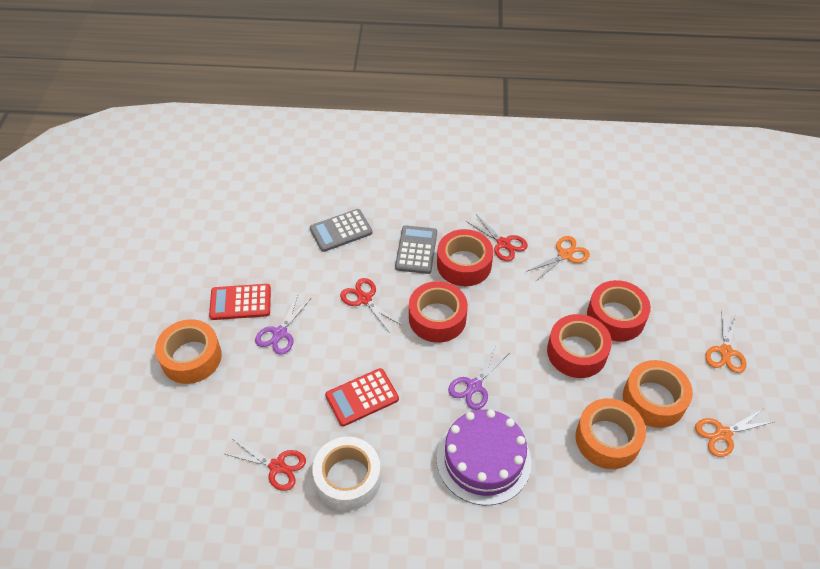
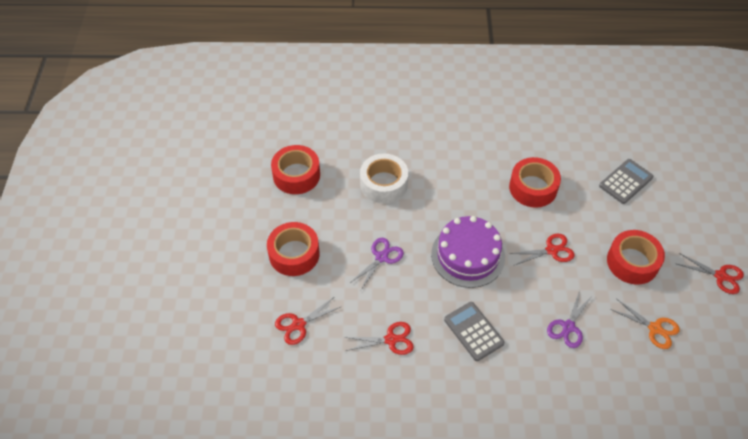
orange scissors: 3 -> 1
orange tape: 3 -> 0
red calculator: 2 -> 0
red scissors: 3 -> 4

